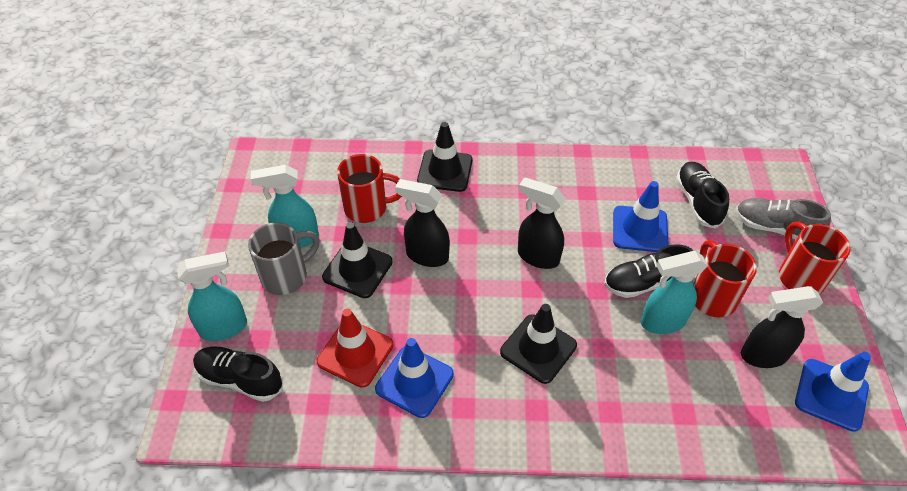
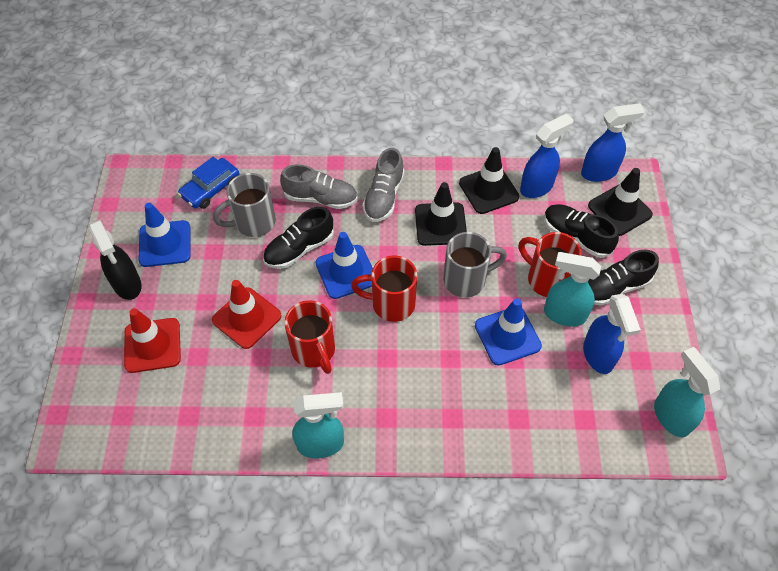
black spray bottle: 3 -> 1
blue car: 0 -> 1
blue spray bottle: 0 -> 3
grey mug: 1 -> 2
grey shoe: 1 -> 2
red traffic cone: 1 -> 2

